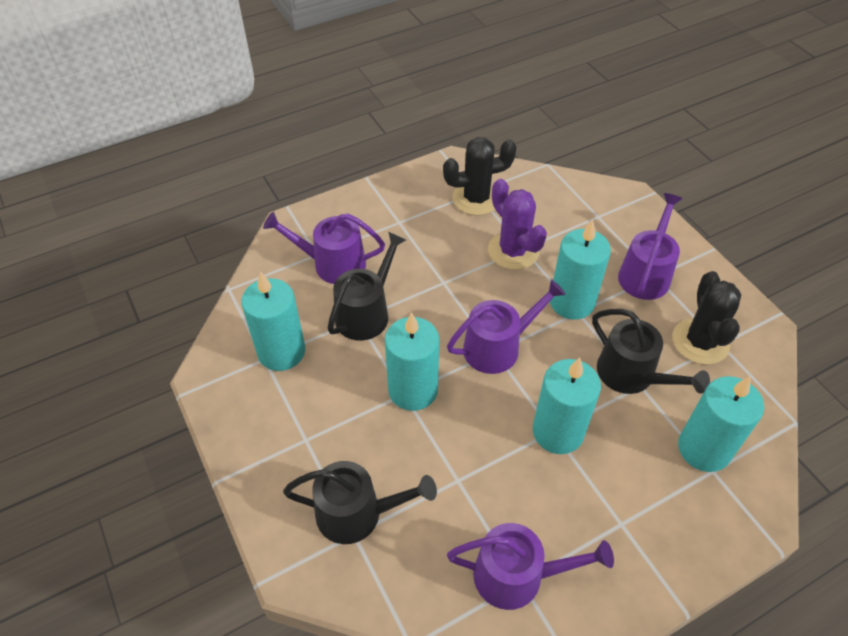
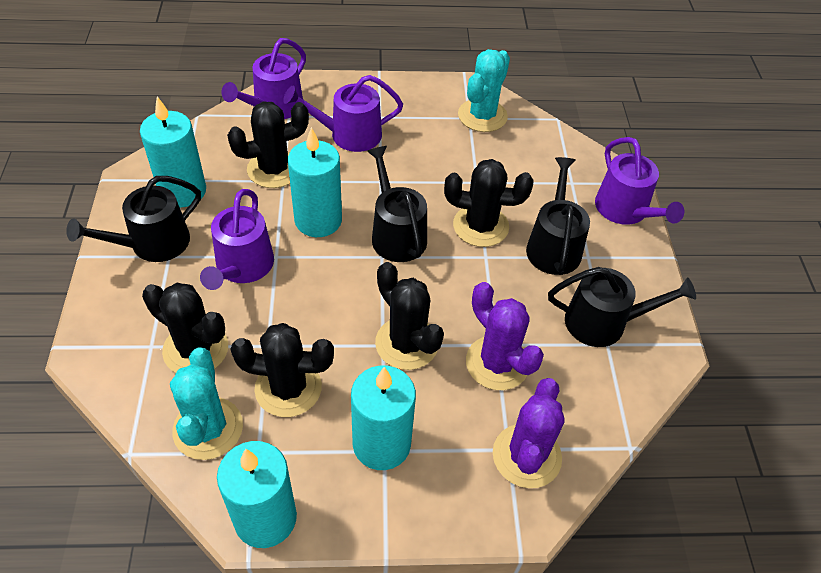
black cactus: 2 -> 5
black watering can: 3 -> 4
purple cactus: 1 -> 2
turquoise cactus: 0 -> 2
turquoise candle: 5 -> 4

